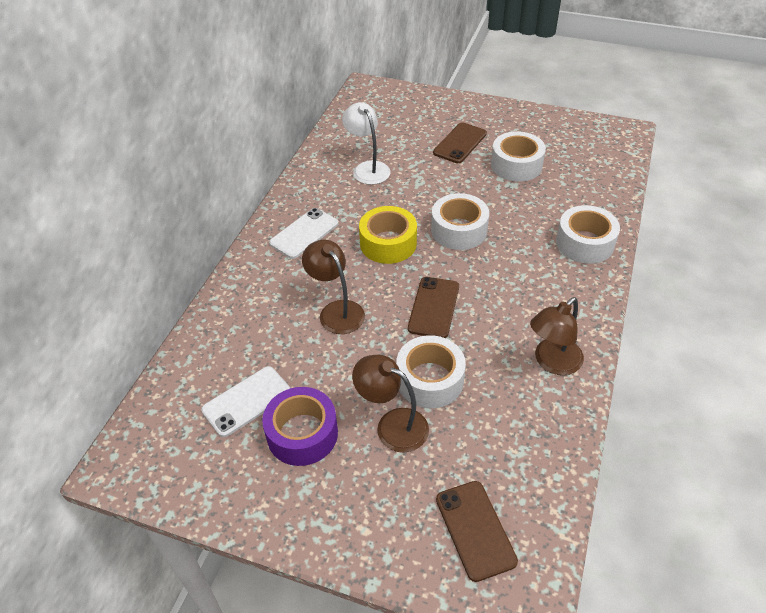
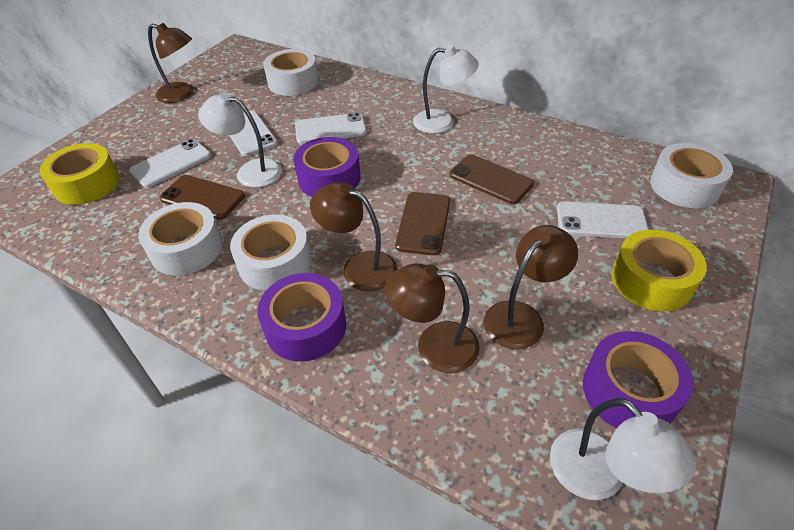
brown lamp: 3 -> 4
purple tape: 1 -> 3
white lamp: 1 -> 3
white phone: 2 -> 4
yellow tape: 1 -> 2

